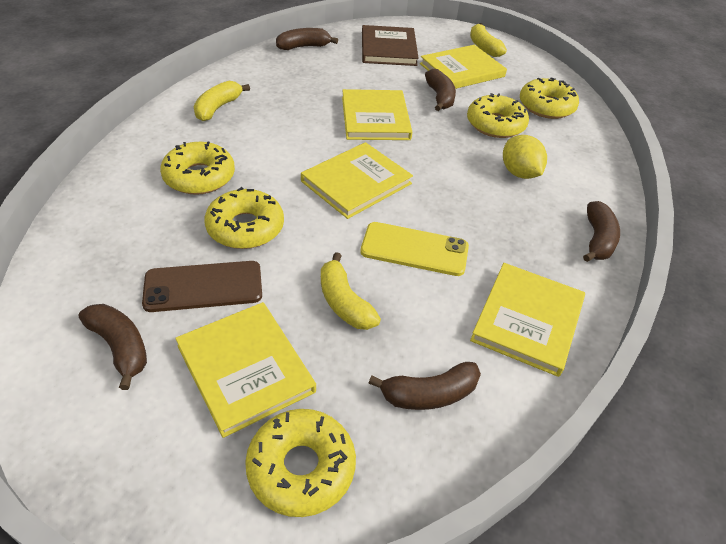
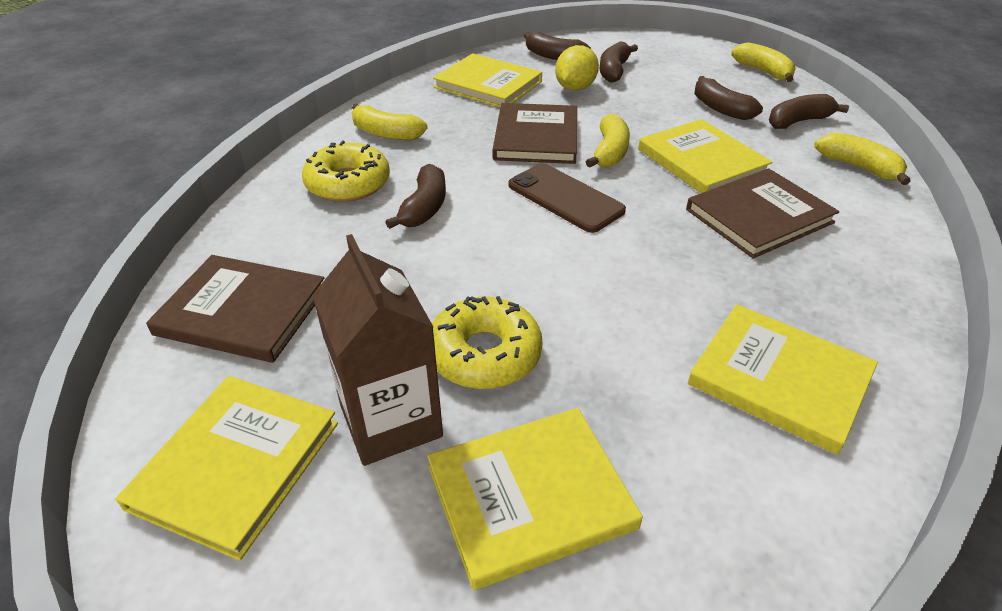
brown book: 1 -> 3
brown carton: 0 -> 1
yellow banana: 3 -> 4
yellow donut: 5 -> 2
yellow phone: 1 -> 0

